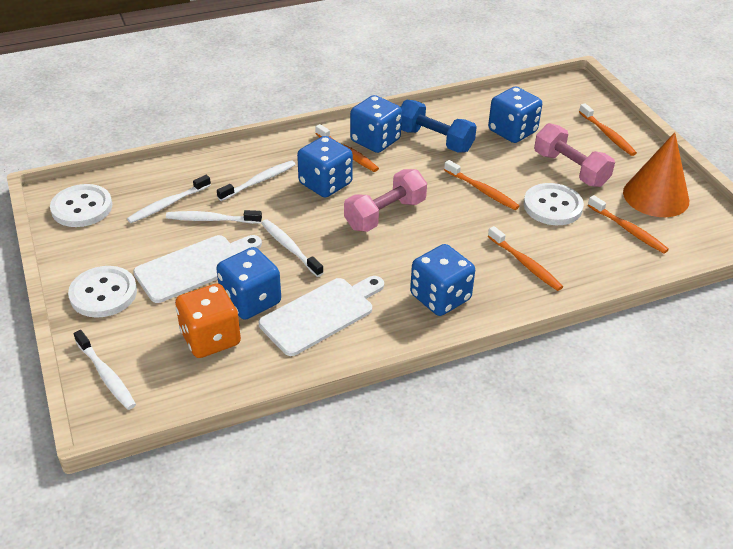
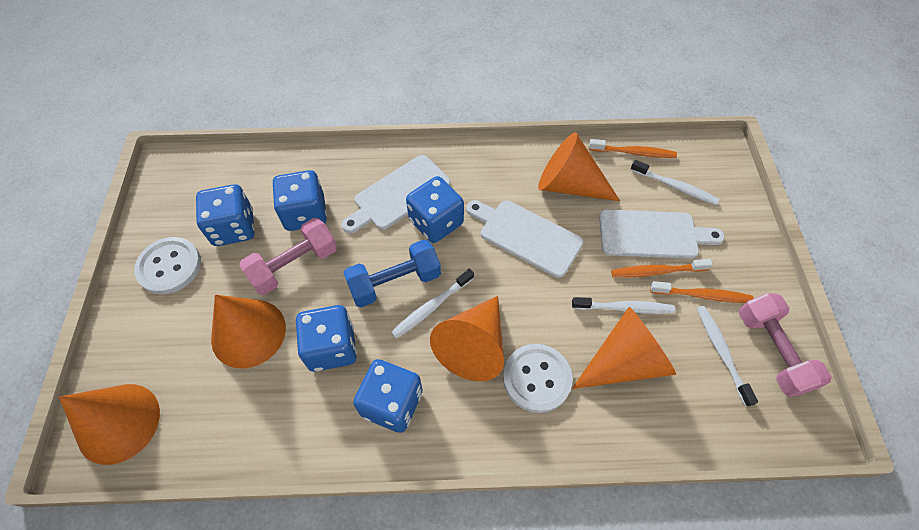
orange cone: 1 -> 5
orange dice: 1 -> 0
orange toothbrush: 5 -> 3
white button: 3 -> 2
white cutting board: 2 -> 3
white toothbrush: 5 -> 4

